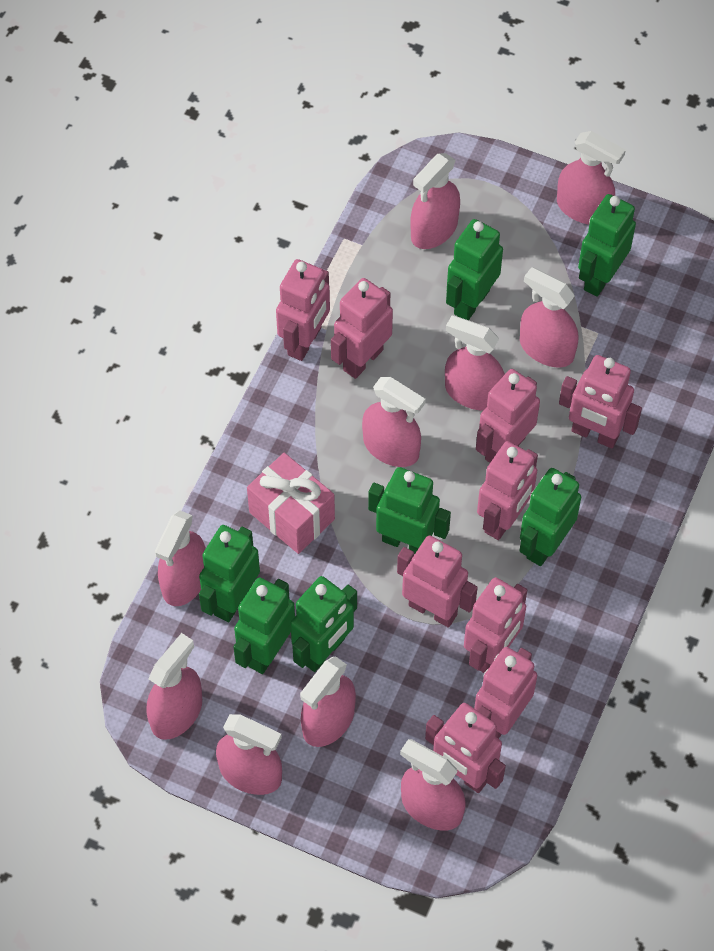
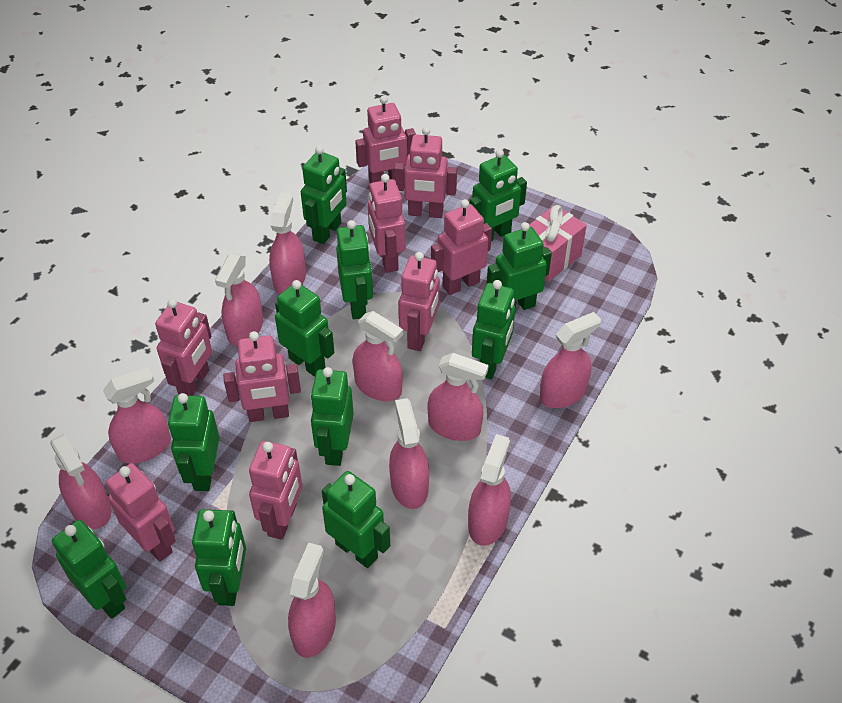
green robot: 7 -> 11

